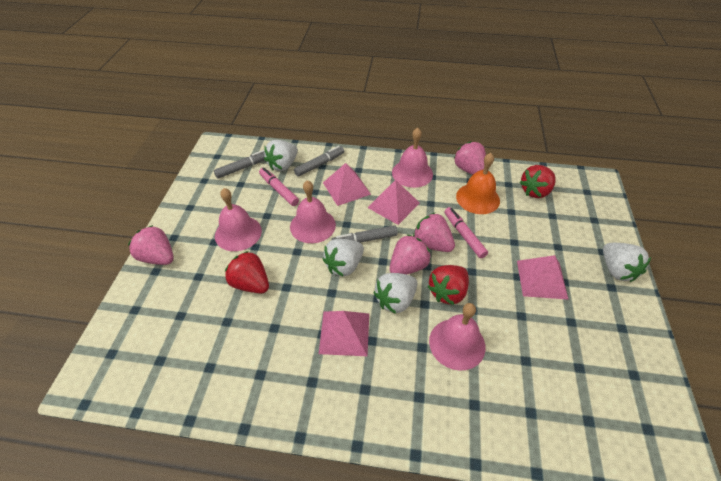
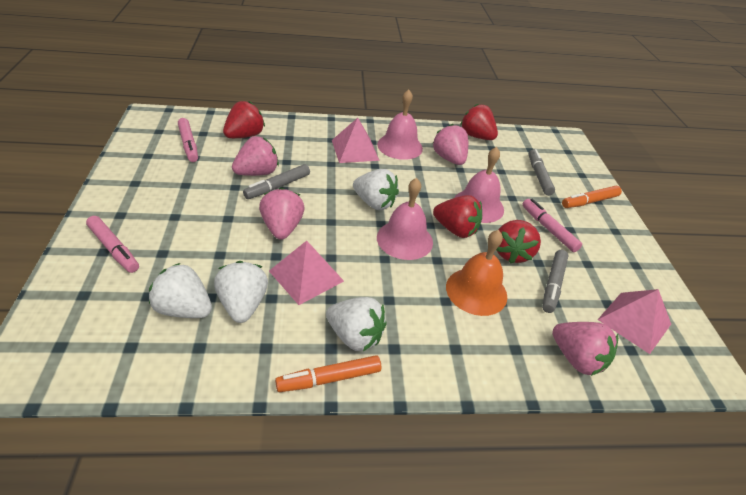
orange marker: 0 -> 2
pink bell: 4 -> 3
pink marker: 2 -> 3
pink pyramid: 4 -> 3
red strawberry: 3 -> 4

